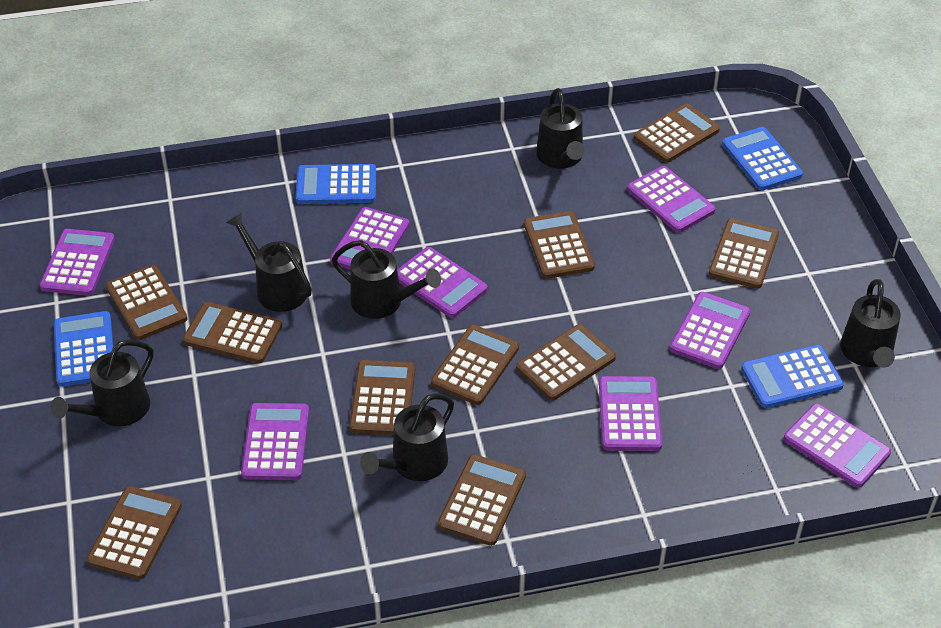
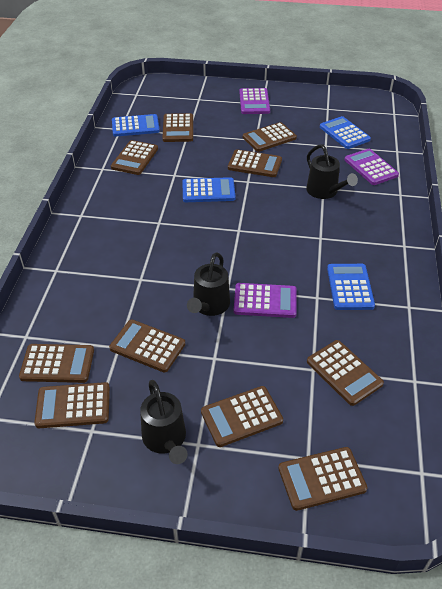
black watering can: 6 -> 3
purple calculator: 8 -> 3

